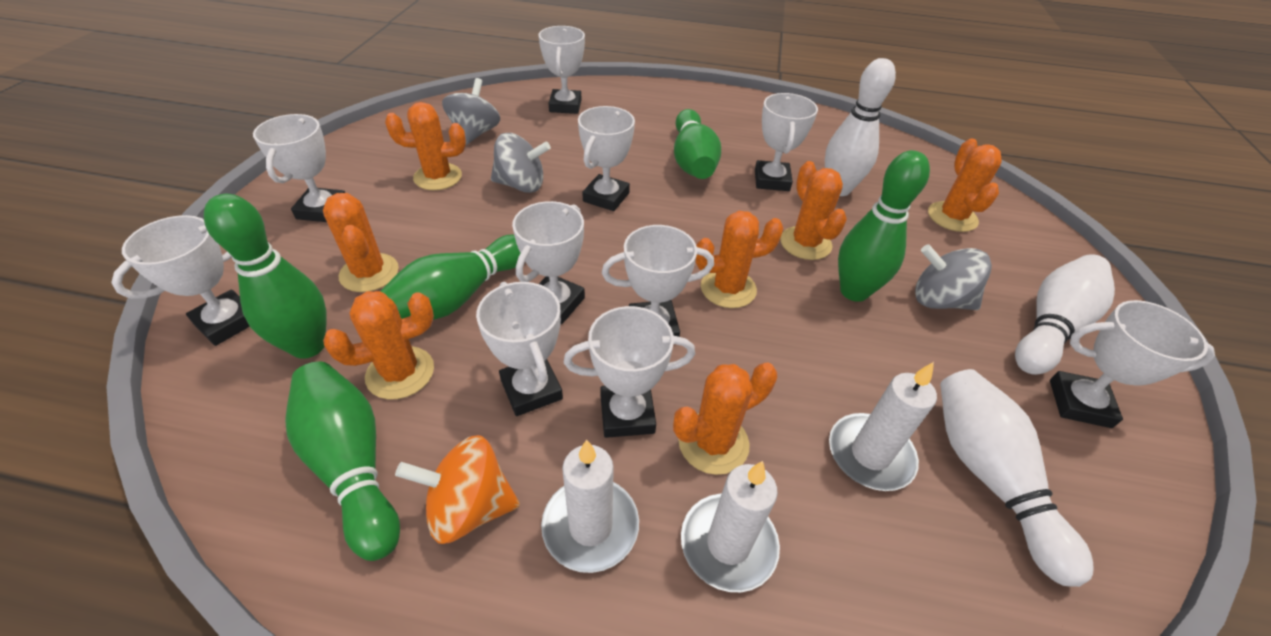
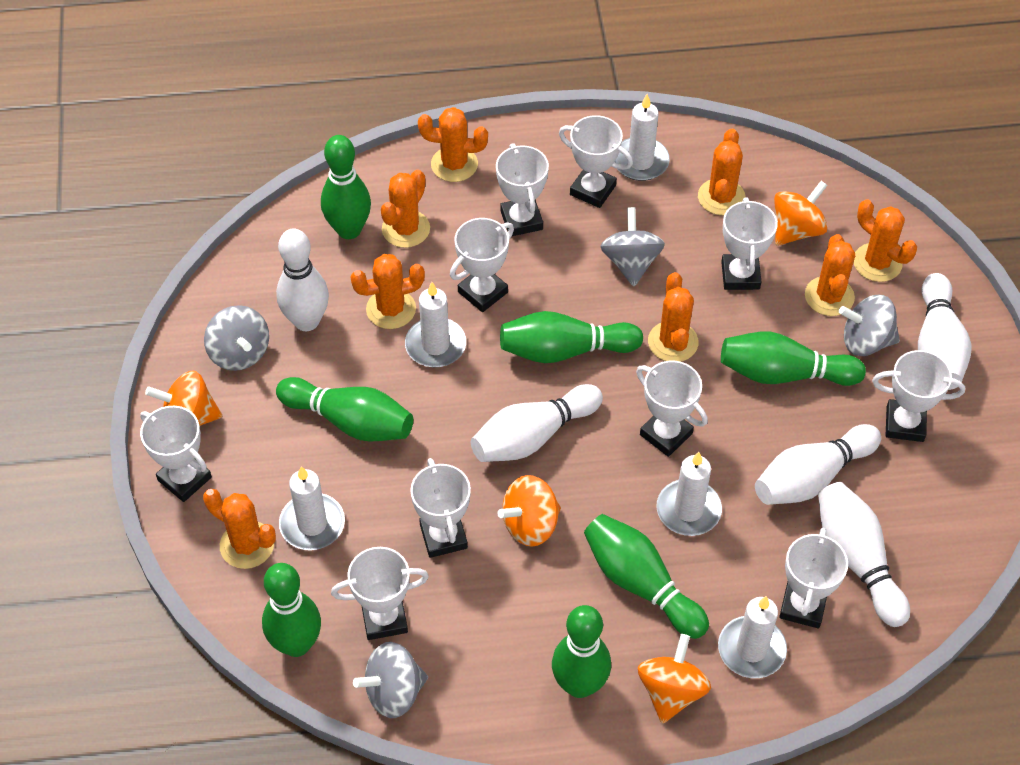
green bowling pin: 5 -> 7
grey spinning top: 3 -> 4
orange cactus: 7 -> 8
orange spinning top: 1 -> 4
white bowling pin: 3 -> 5
white candle: 3 -> 5

